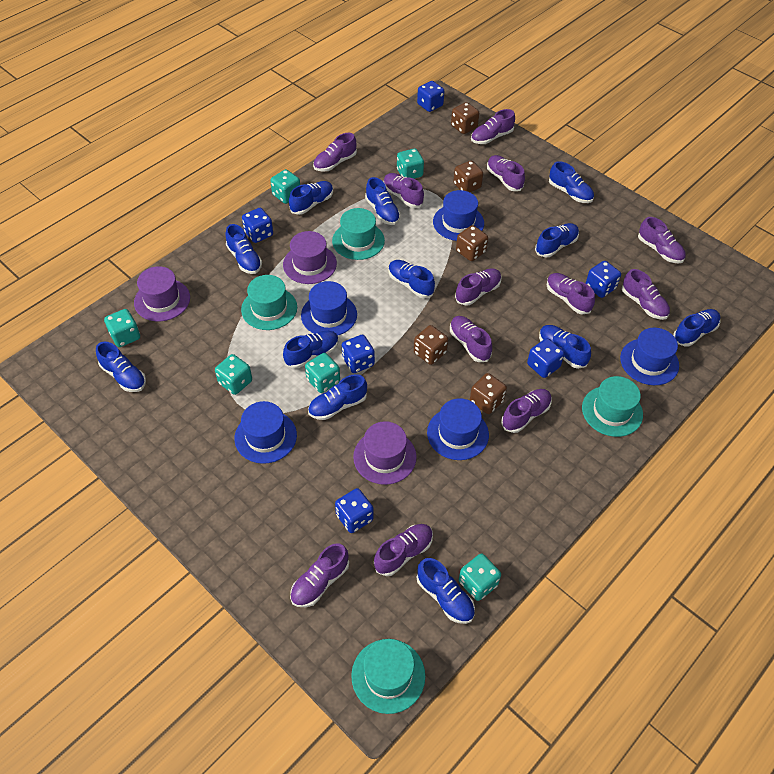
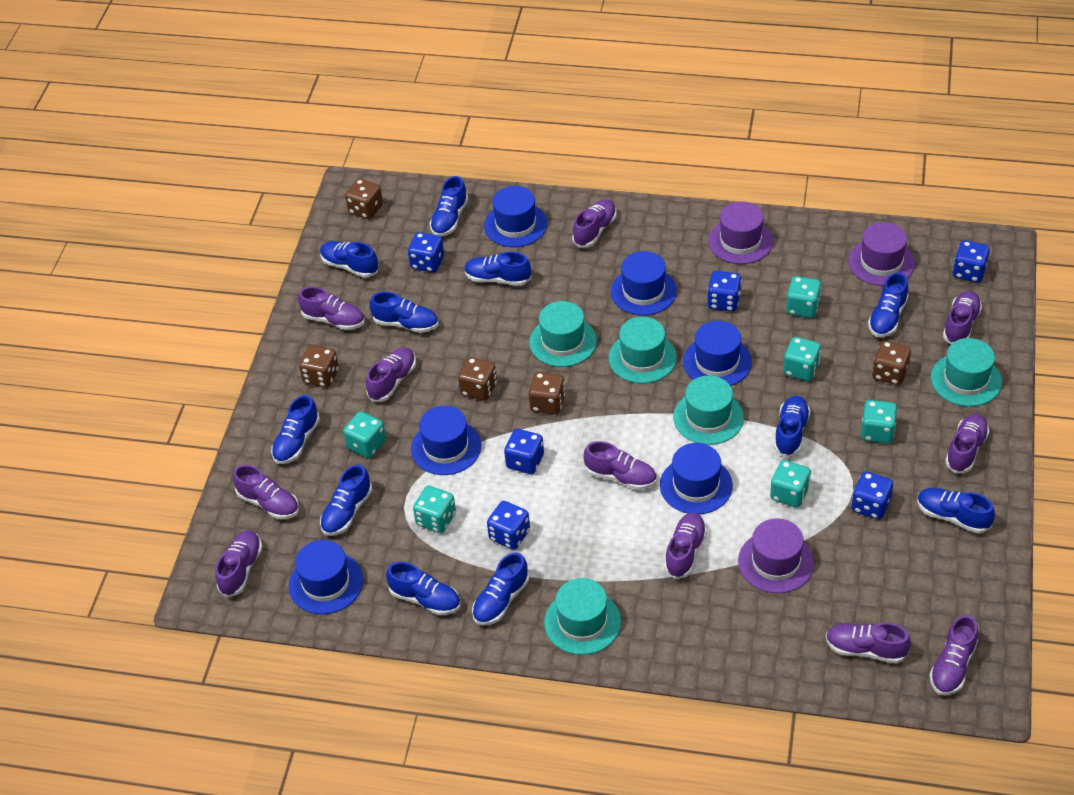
blue hat: 5 -> 6
blue shoe: 12 -> 11
purple shoe: 12 -> 11
turquoise hat: 4 -> 5

